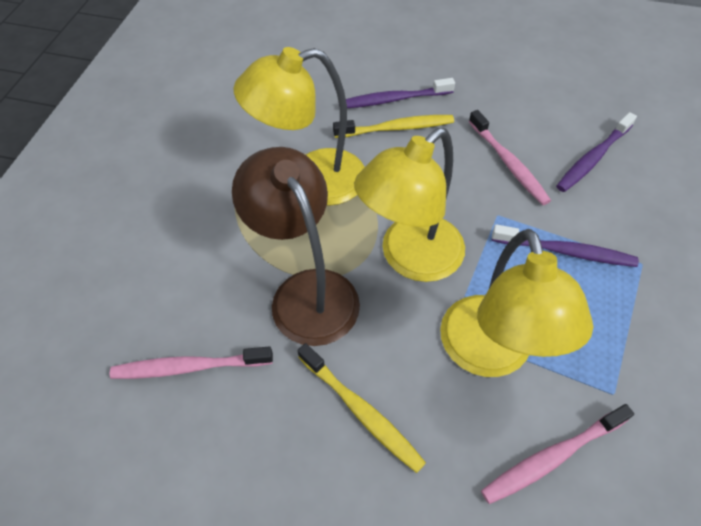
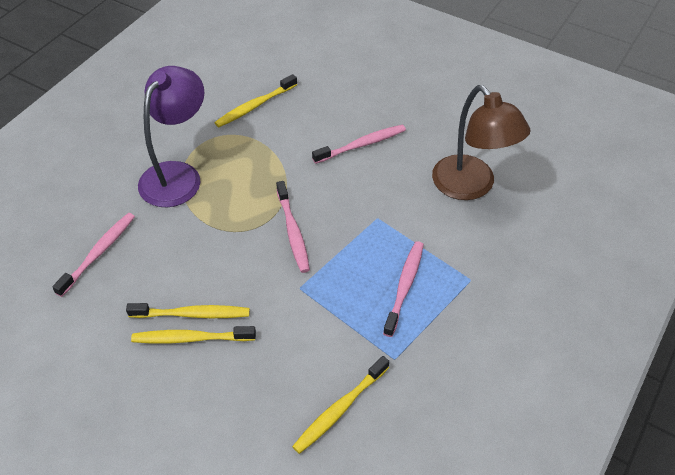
pink toothbrush: 3 -> 4
purple lamp: 0 -> 1
purple toothbrush: 3 -> 0
yellow lamp: 3 -> 0
yellow toothbrush: 2 -> 4

